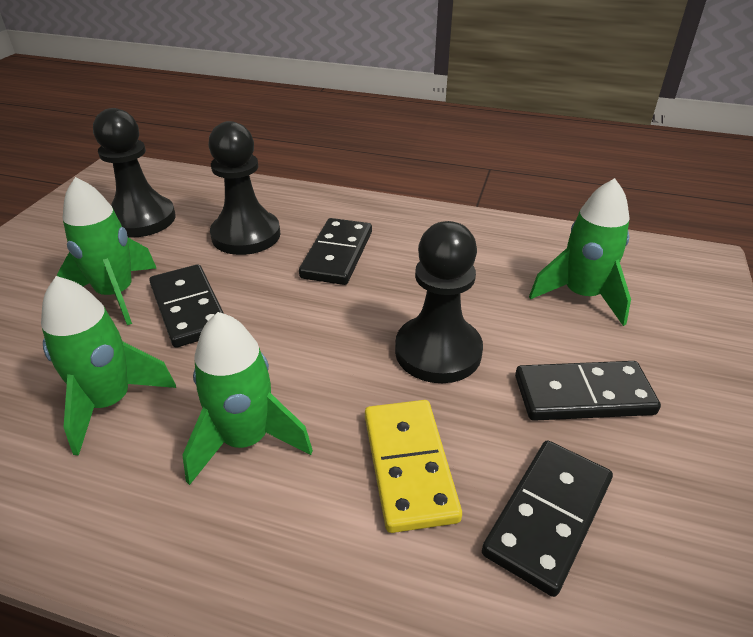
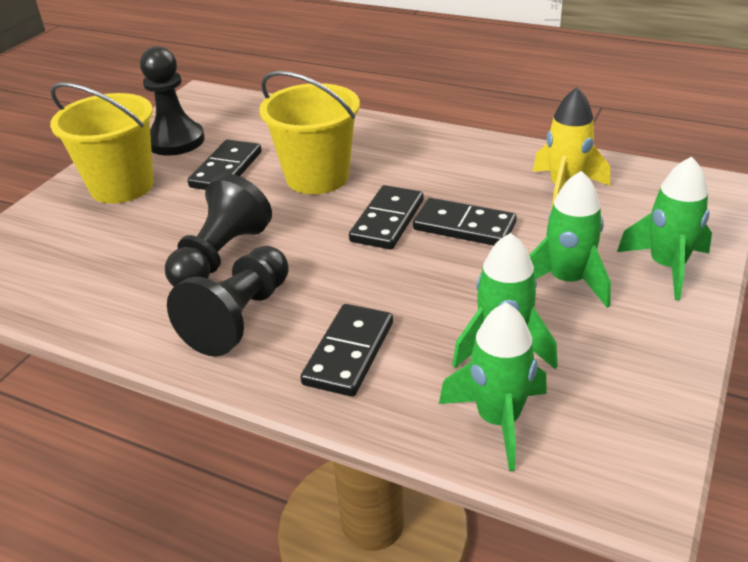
yellow bucket: 0 -> 2
yellow domino: 1 -> 0
yellow rocket: 0 -> 1

